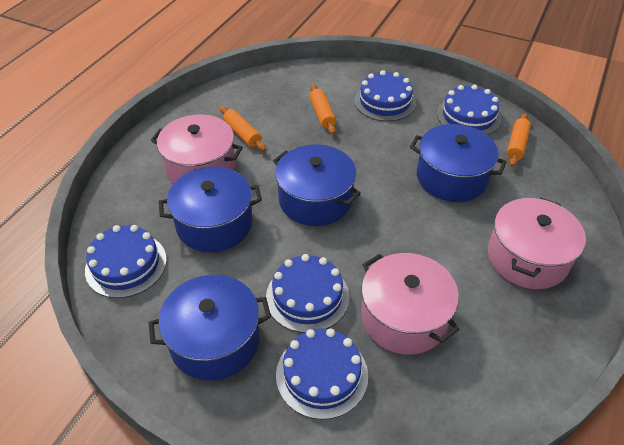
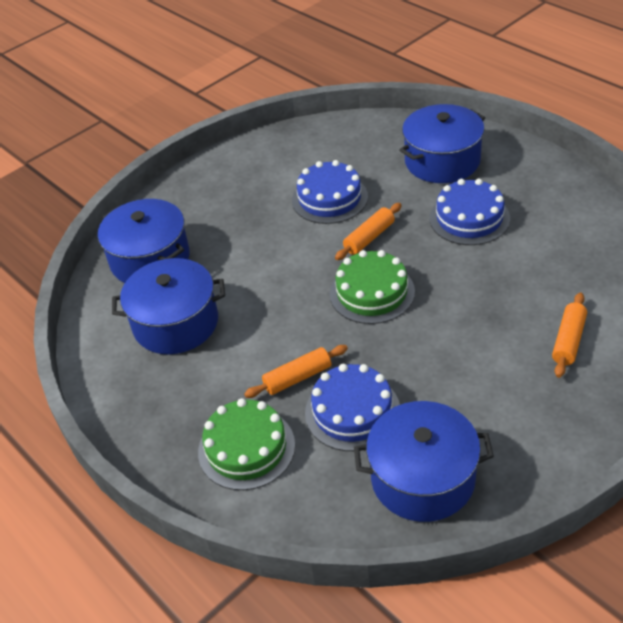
blue cake: 5 -> 3
green cake: 0 -> 2
pink pot: 3 -> 0

